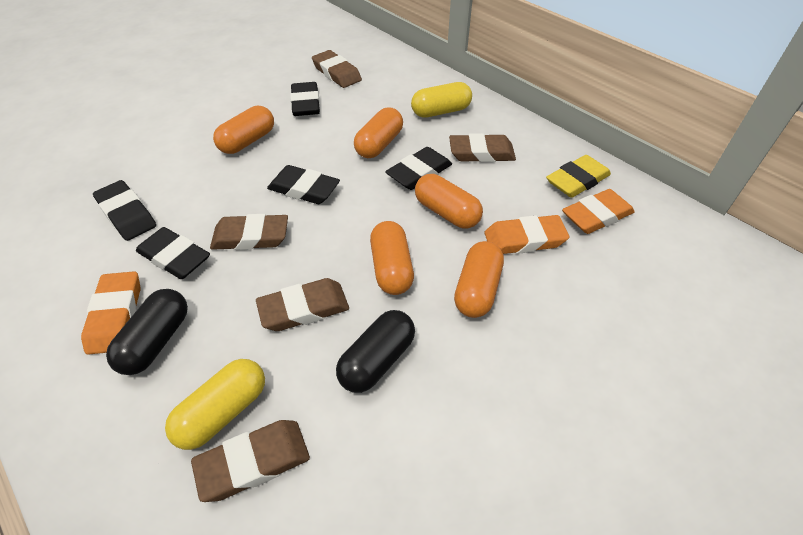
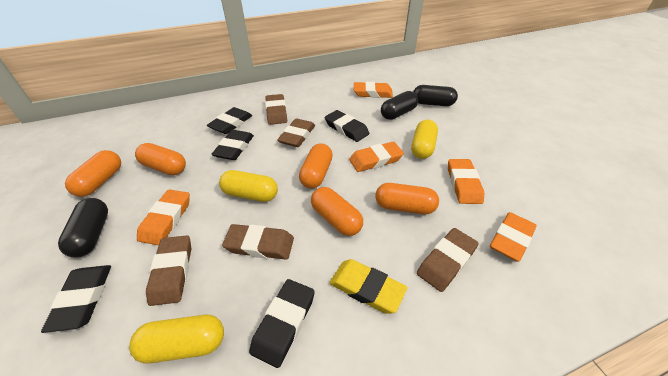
black capsule: 2 -> 3
orange eraser: 3 -> 5
yellow capsule: 2 -> 3

